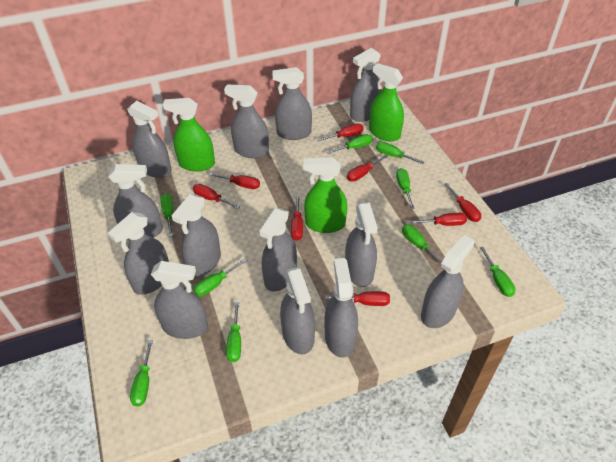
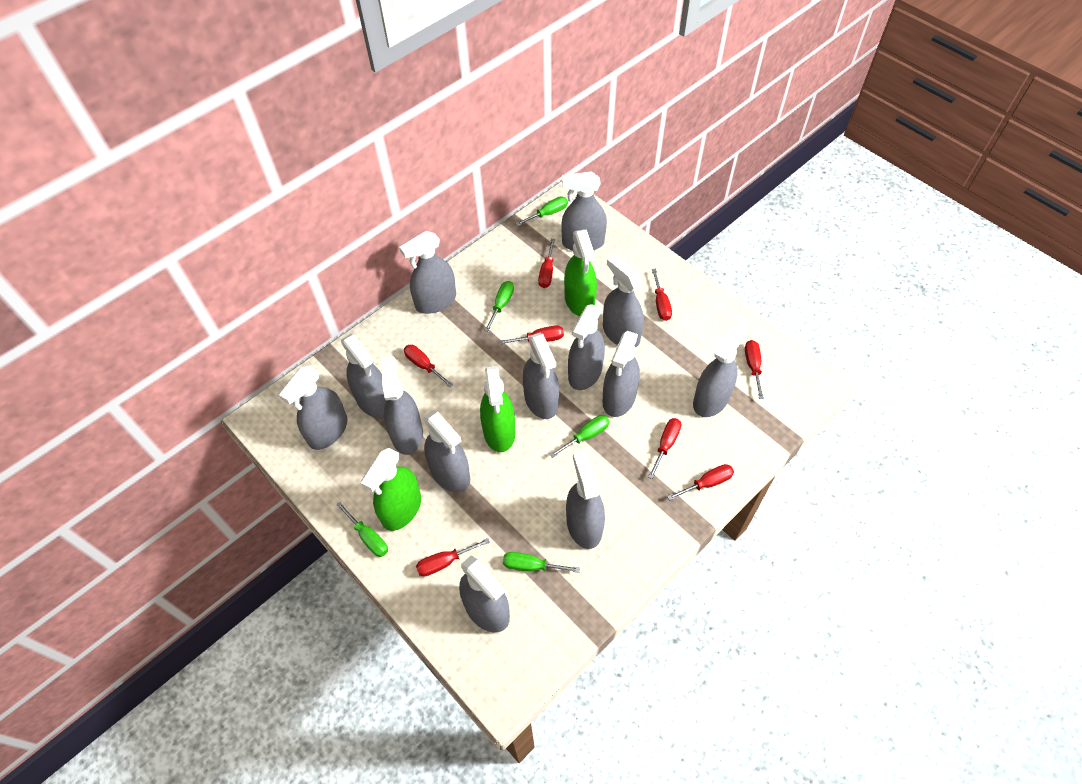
green screwdriver: 9 -> 5

